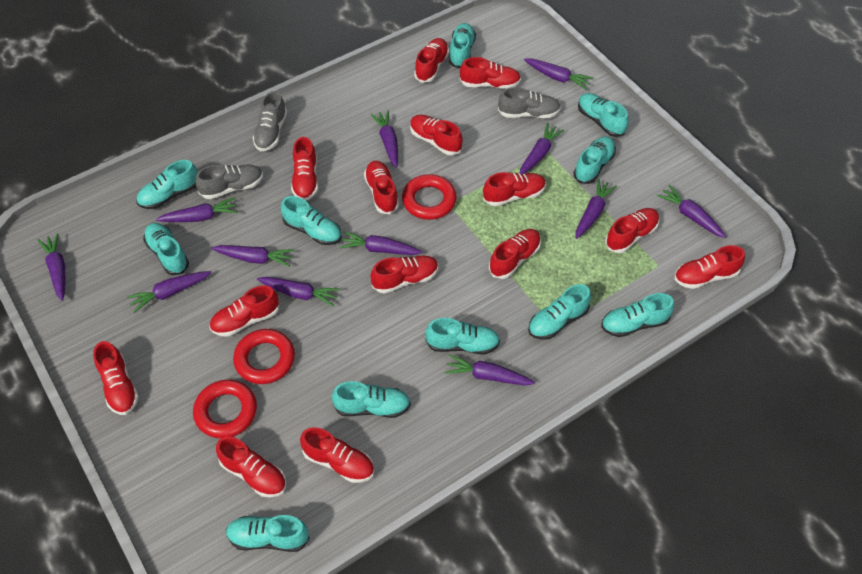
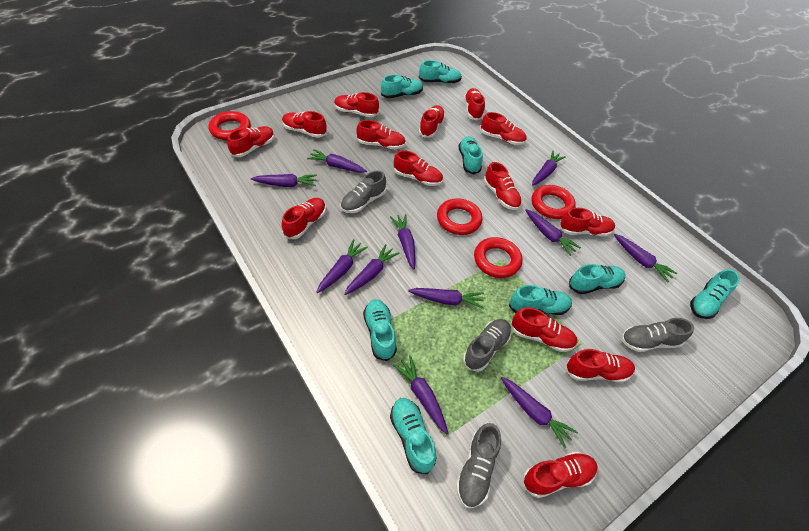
grey shoe: 3 -> 4
purple carrot: 12 -> 11
red ring: 3 -> 4
turquoise shoe: 11 -> 8

